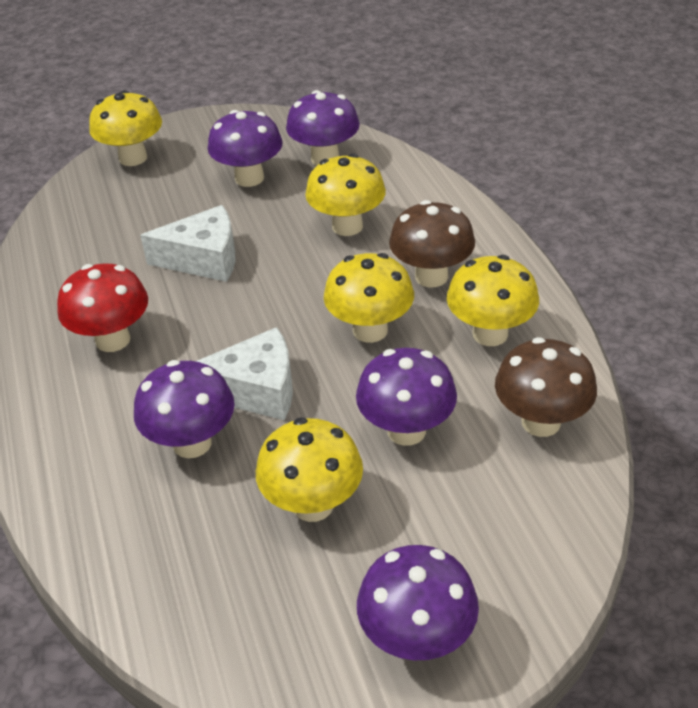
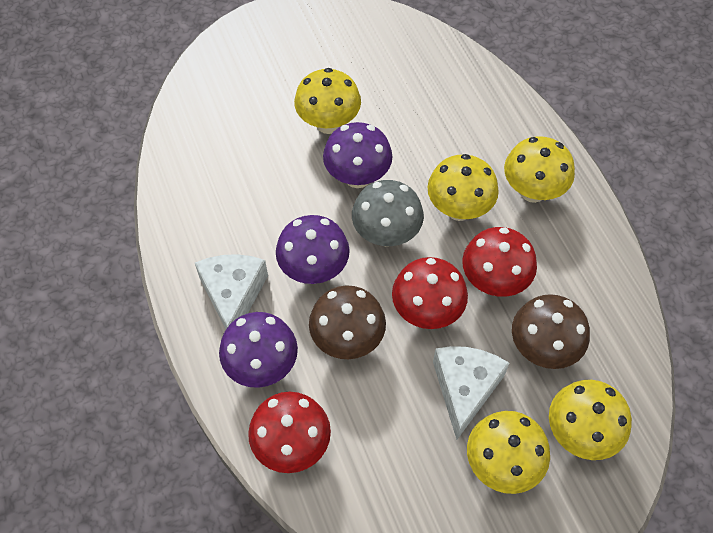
grey mushroom: 0 -> 1
purple mushroom: 5 -> 3
red mushroom: 1 -> 3

